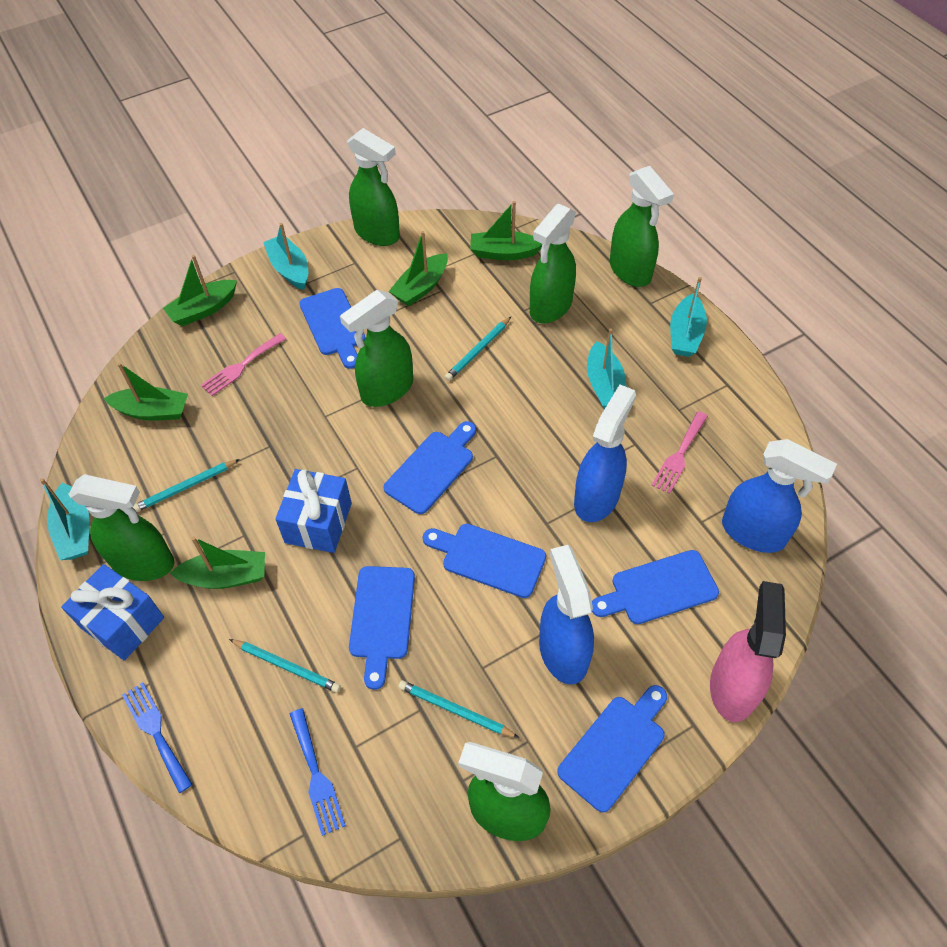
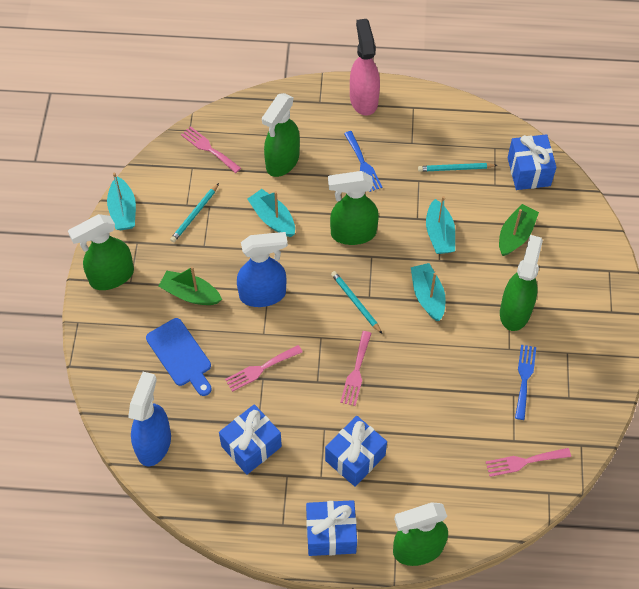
blue cutting board: 6 -> 1
blue gift: 2 -> 4
blue spray bottle: 3 -> 2
green boat: 5 -> 2
green spray bottle: 6 -> 5
pink fork: 2 -> 4
turquoise pencil: 4 -> 3

